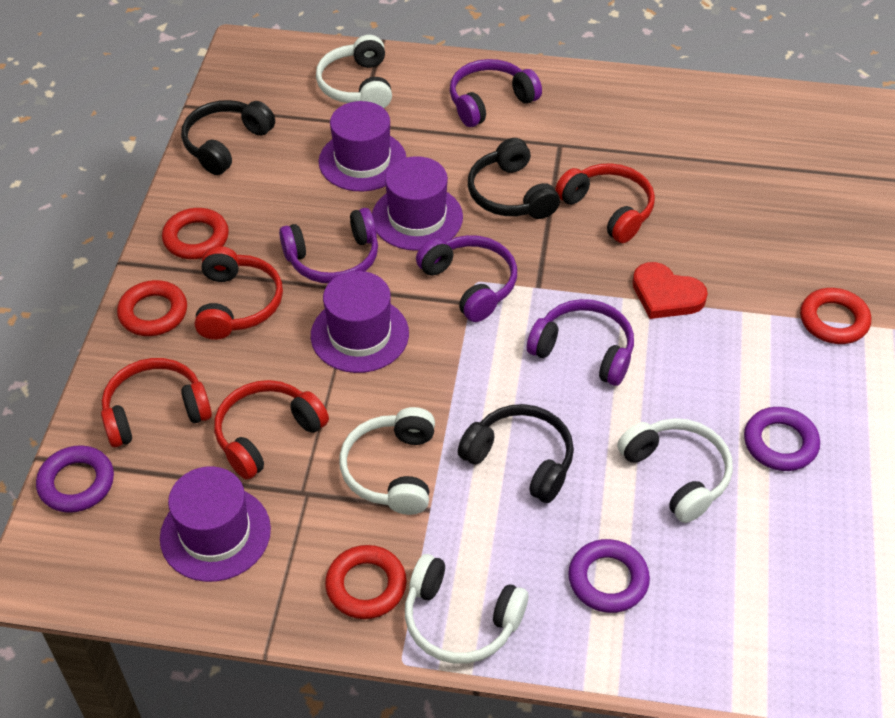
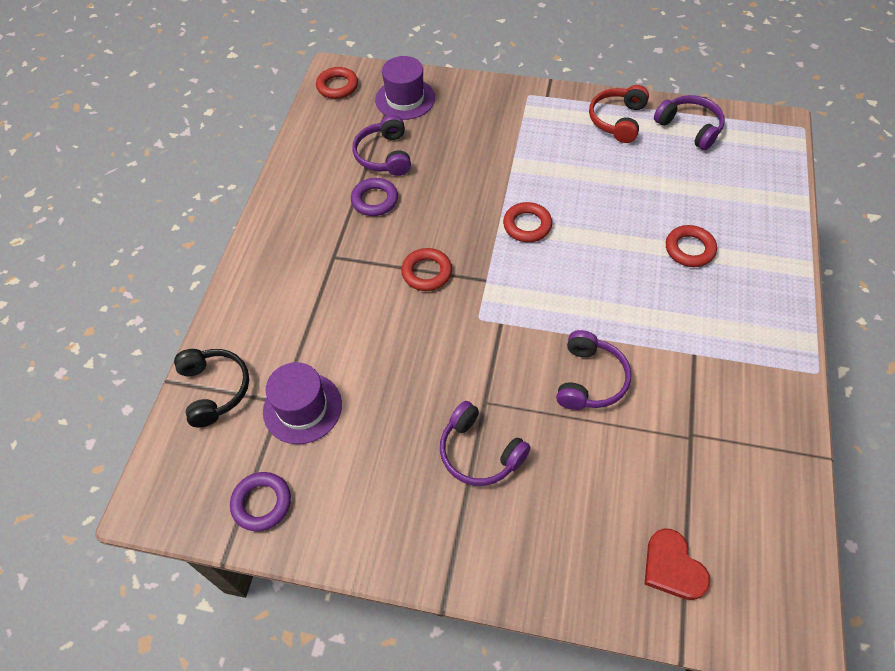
black headphones: 3 -> 1
purple hat: 4 -> 2
purple ring: 3 -> 2
red headphones: 4 -> 1
white headphones: 4 -> 0

